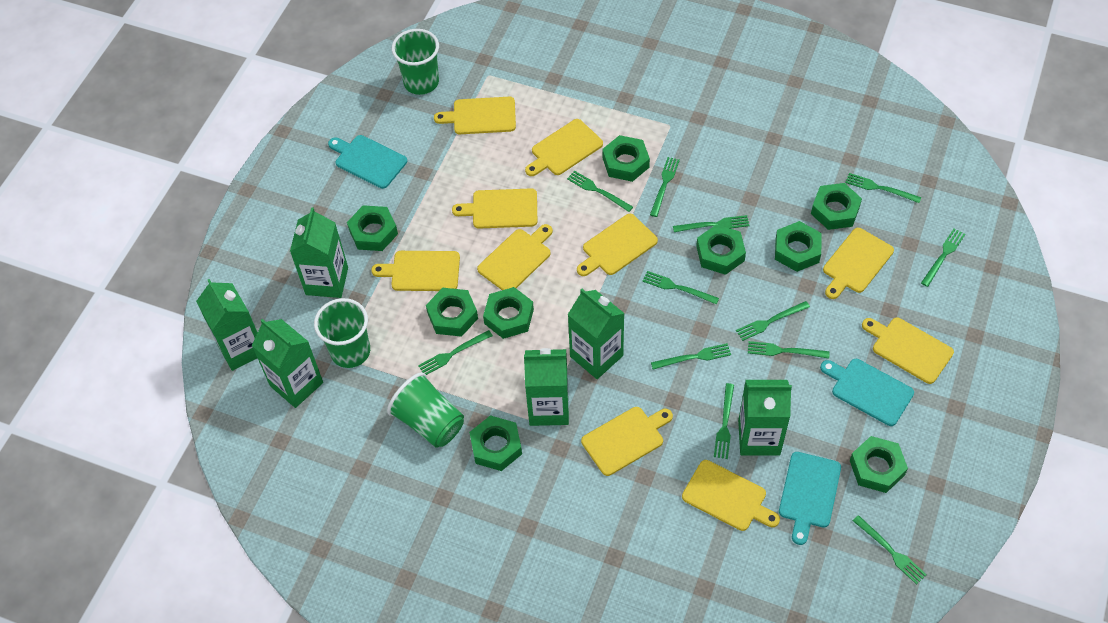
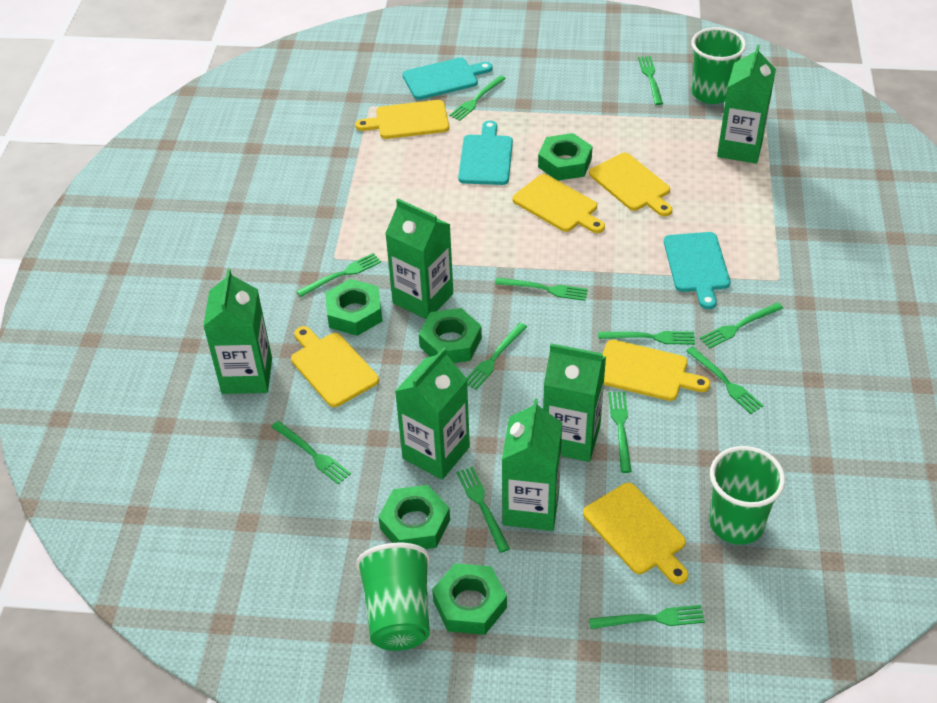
green nut: 9 -> 5
yellow cutting board: 10 -> 6

